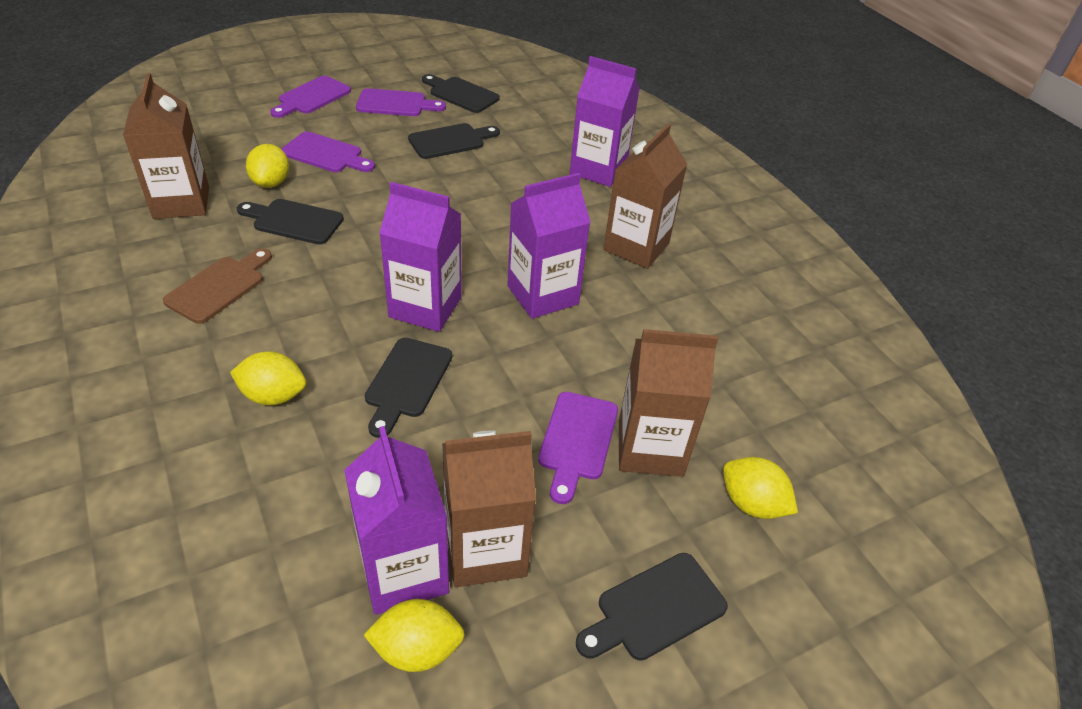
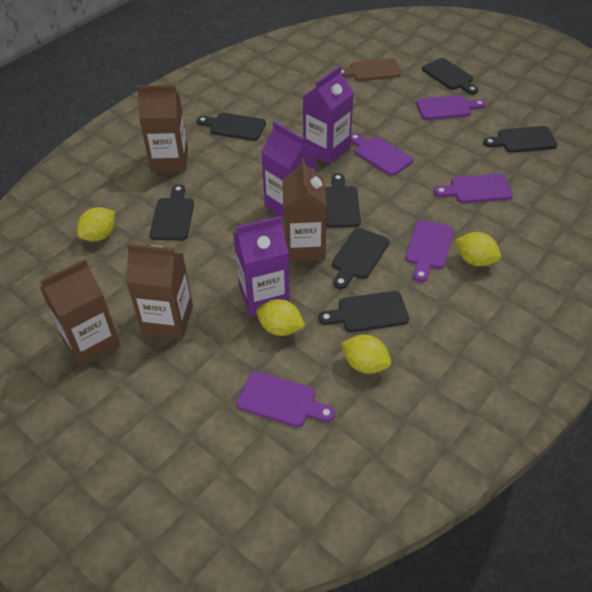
black cutting board: 5 -> 7
purple carton: 4 -> 3
purple cutting board: 4 -> 5

